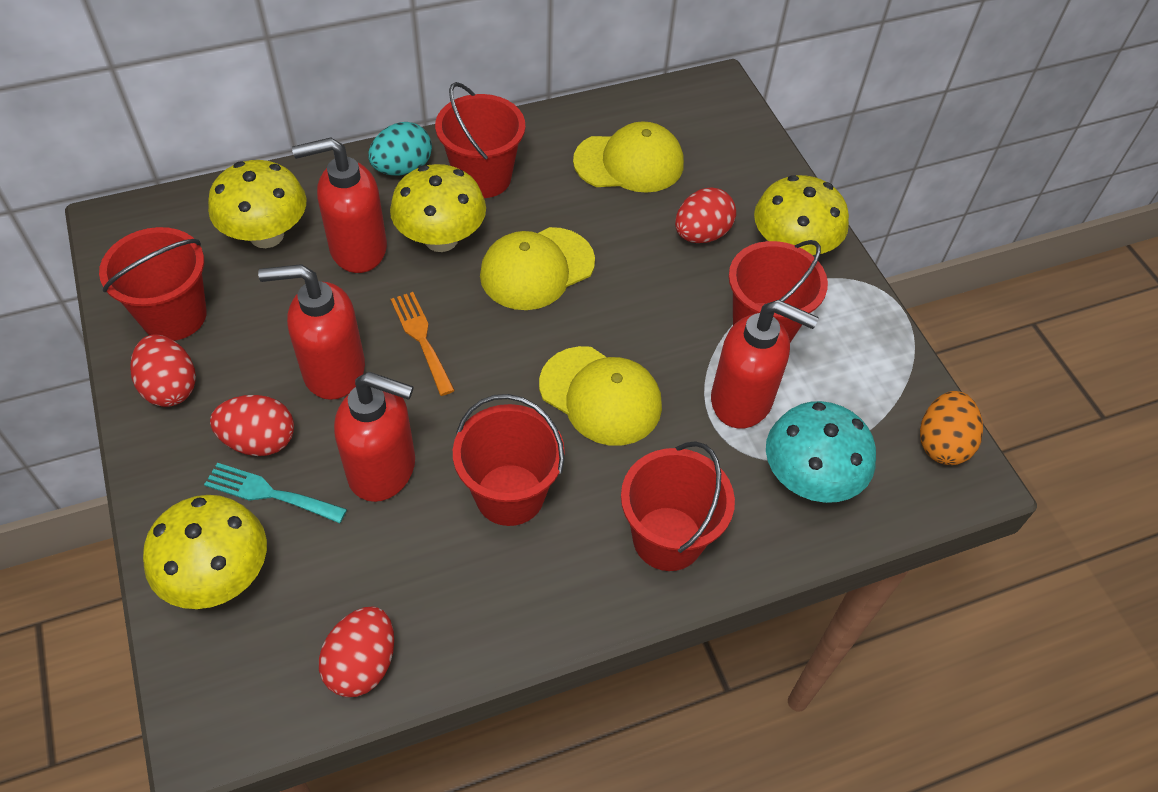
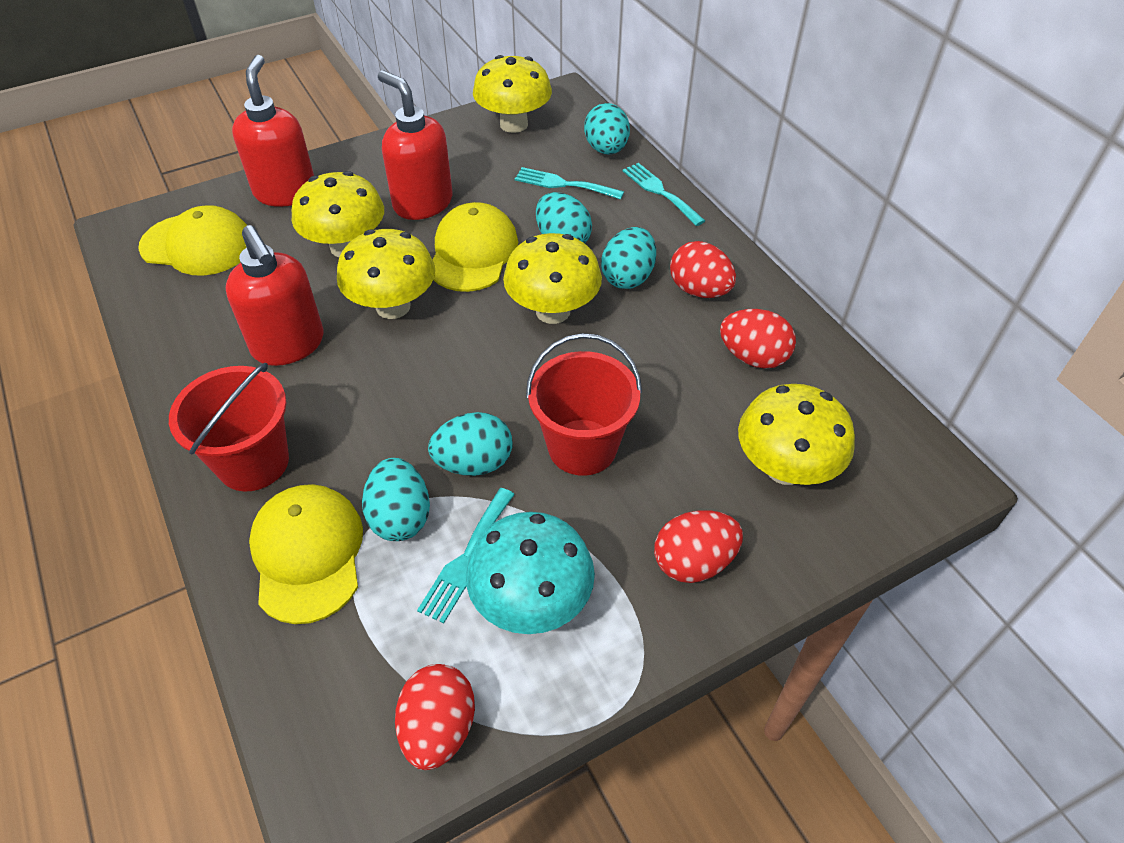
orange egg: 1 -> 0
orange fork: 1 -> 0
red bucket: 5 -> 2
red soap dispenser: 4 -> 3
turquoise egg: 1 -> 5
turquoise fork: 1 -> 3
yellow mushroom: 4 -> 5

